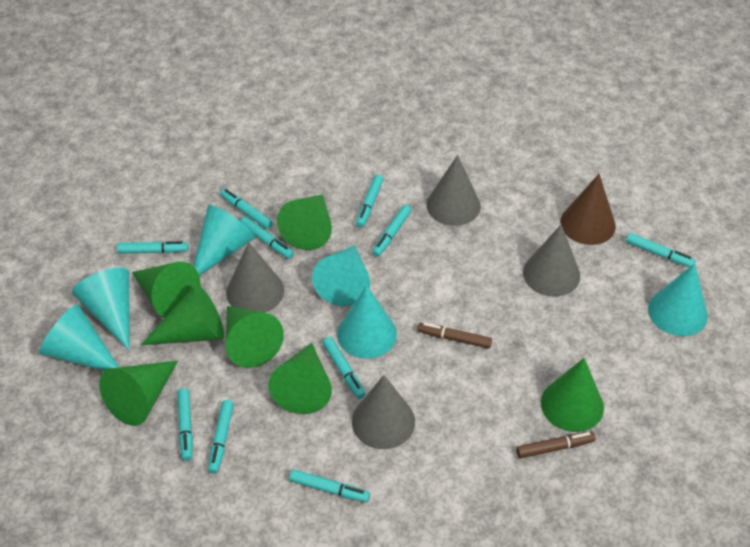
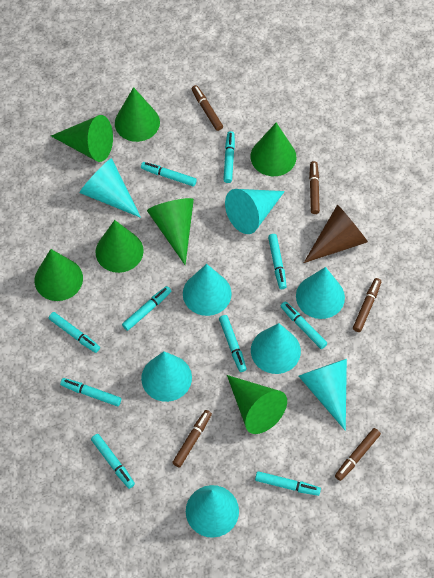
brown marker: 2 -> 5
grey cone: 4 -> 0
turquoise cone: 6 -> 8

